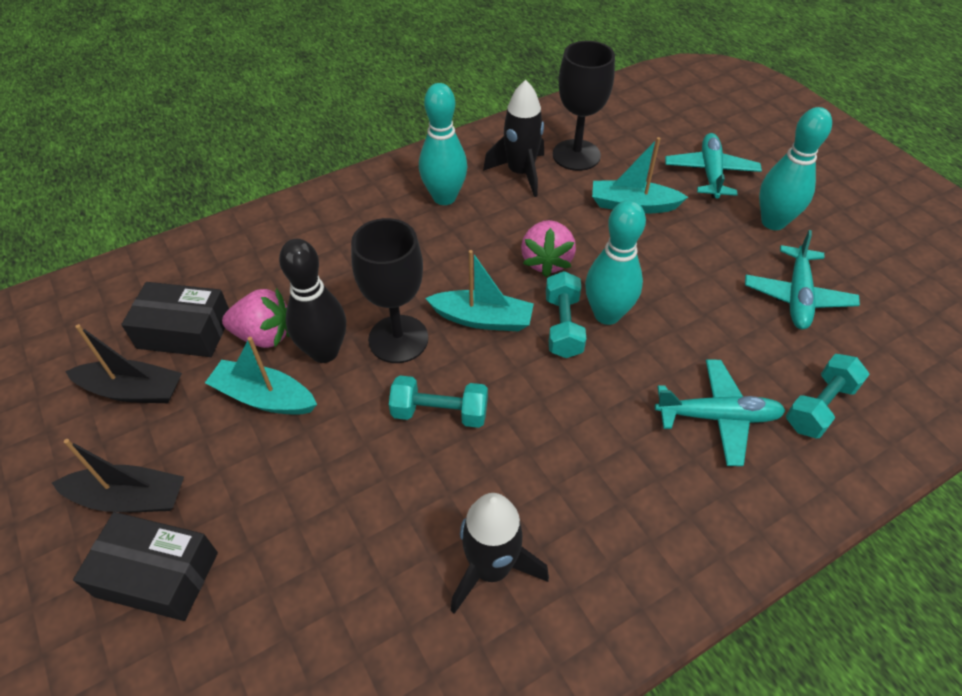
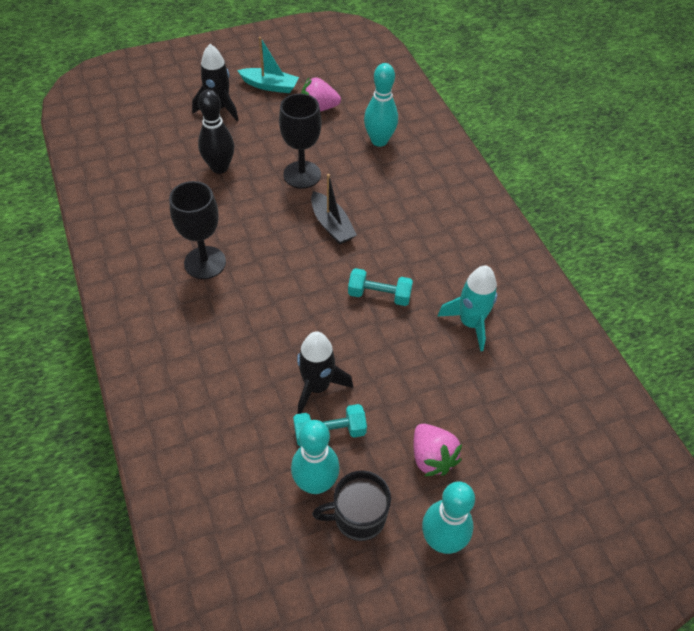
black boat: 2 -> 1
black box: 2 -> 0
black mug: 0 -> 1
turquoise boat: 3 -> 1
turquoise dumbbell: 3 -> 2
turquoise plane: 3 -> 0
turquoise rocket: 0 -> 1

